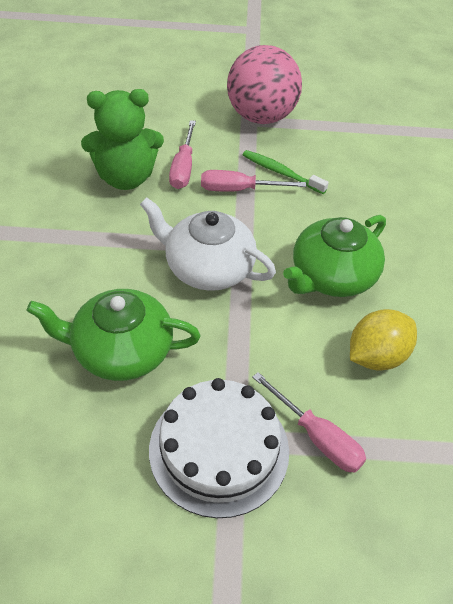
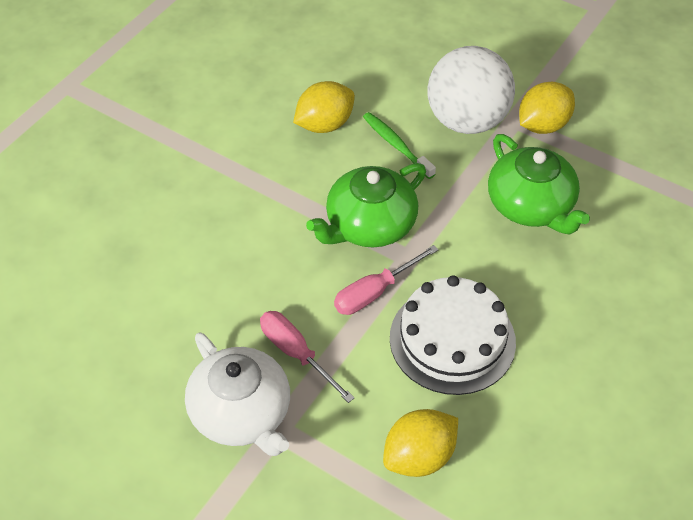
green teddy bear: 1 -> 0
pink ball: 1 -> 0
pink screwdriver: 3 -> 2
white ball: 0 -> 1
yellow lemon: 1 -> 3

